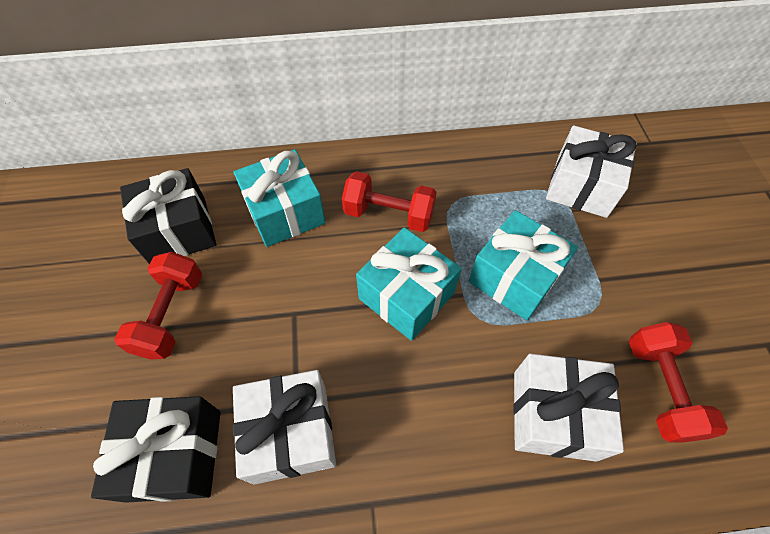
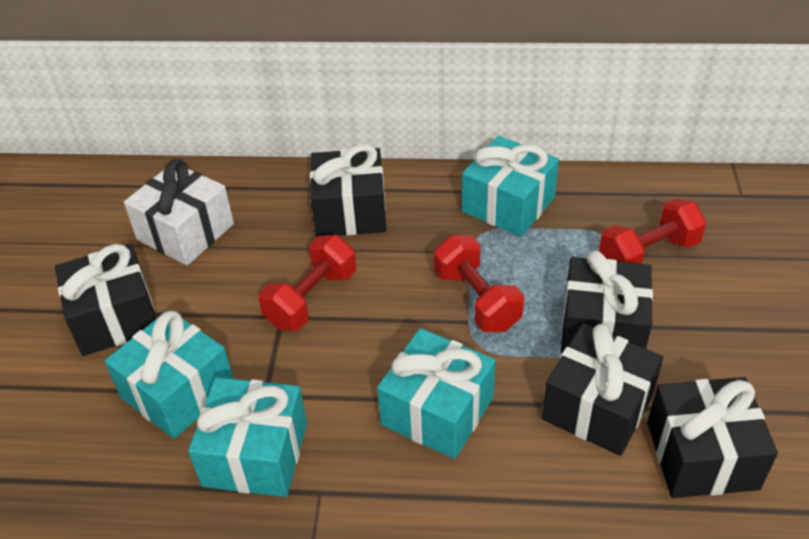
black gift: 2 -> 5
turquoise gift: 3 -> 4
white gift: 3 -> 1

